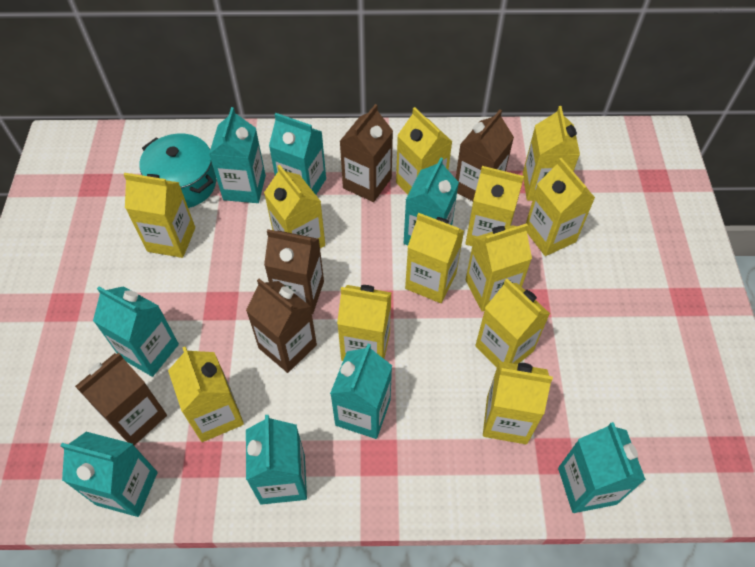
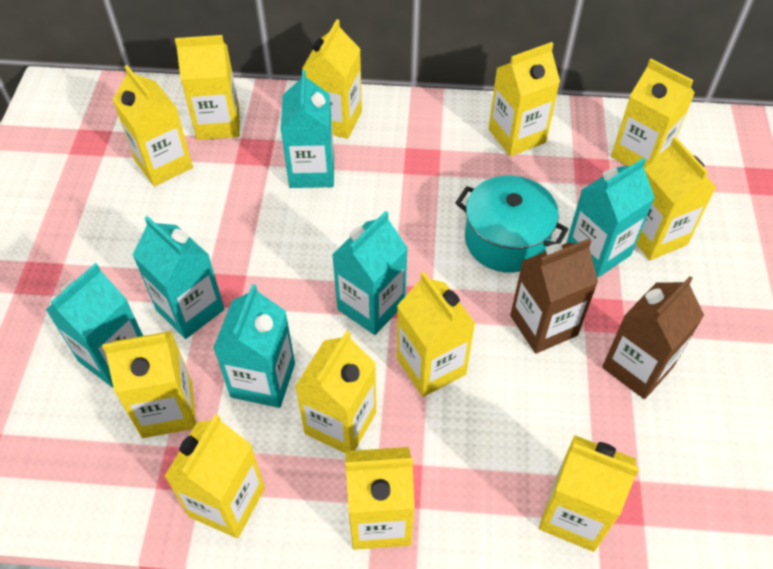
brown carton: 5 -> 2
turquoise carton: 8 -> 6

